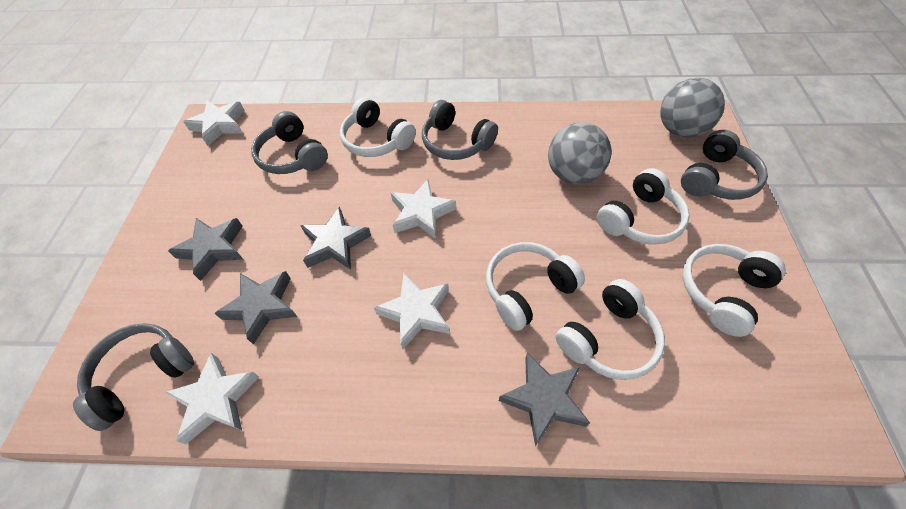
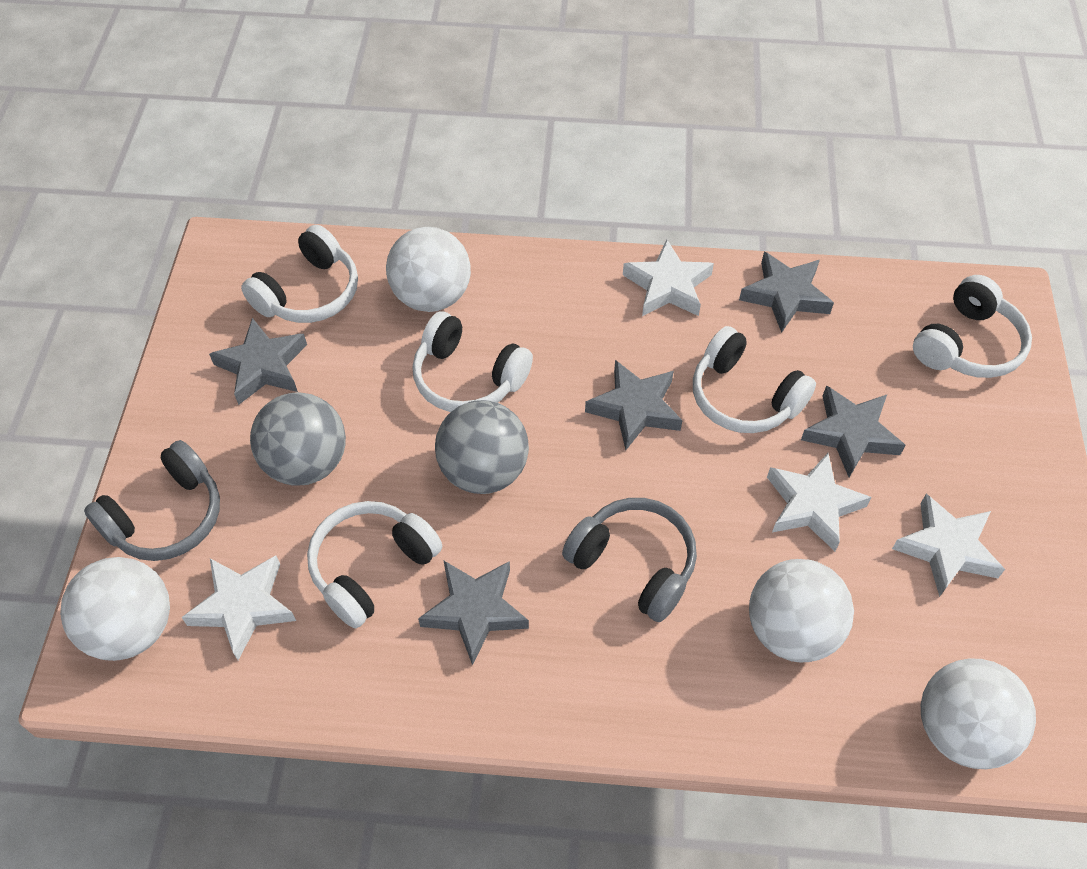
grey headphones: 4 -> 2
grey star: 4 -> 5
white ball: 0 -> 4

